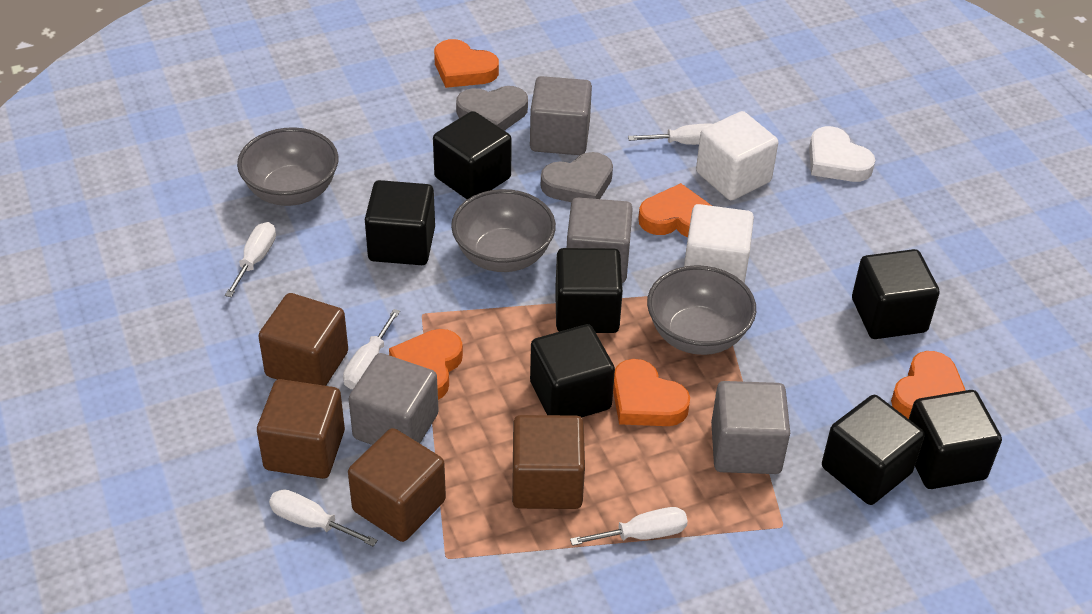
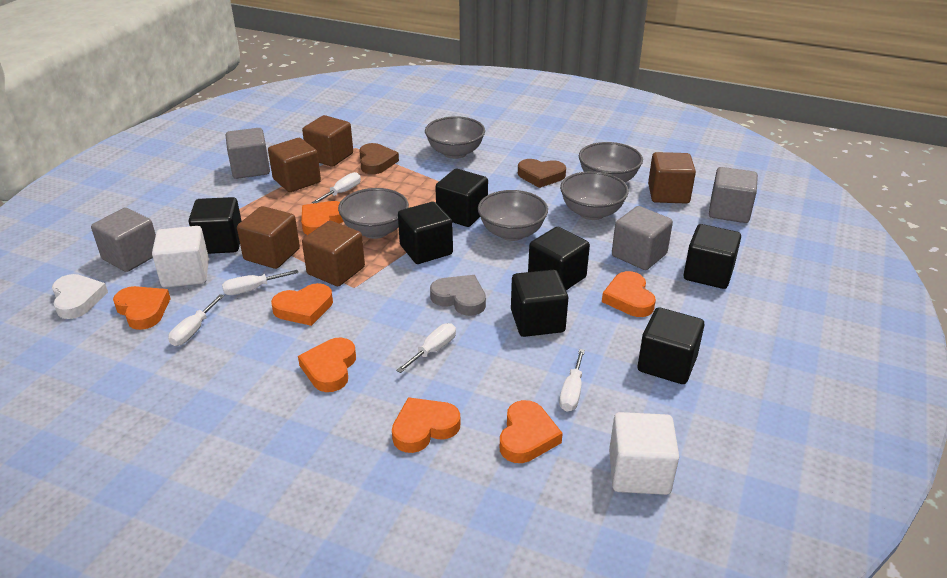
brown cube: 4 -> 5
brown heart: 0 -> 2
grey bowl: 3 -> 5
grey heart: 2 -> 1
orange heart: 5 -> 7

